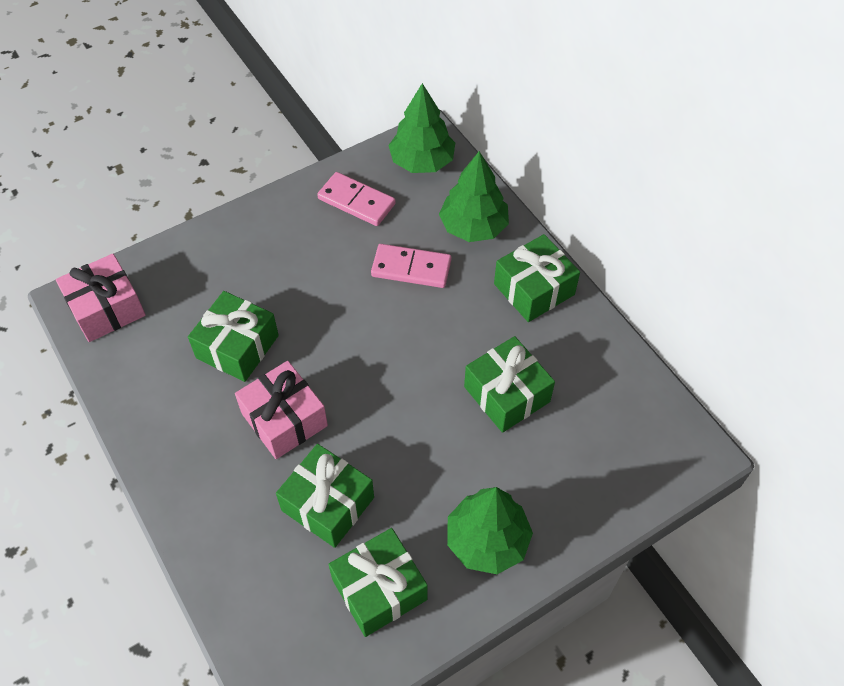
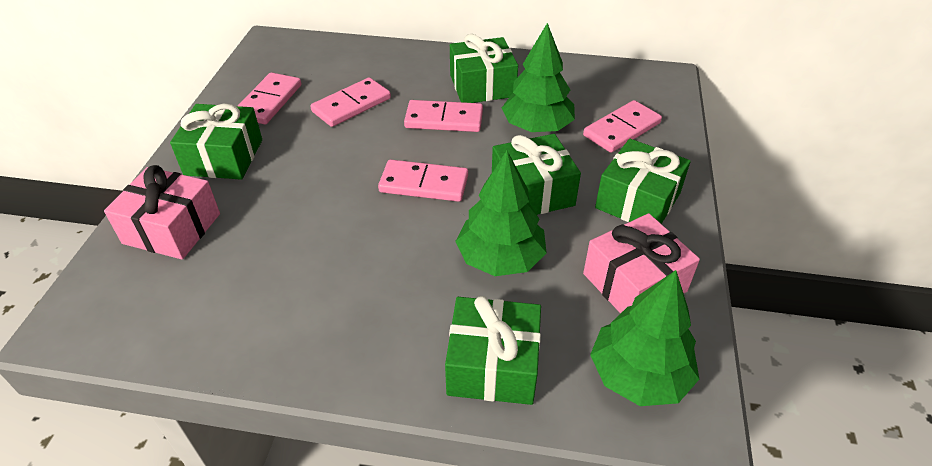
pink domino: 2 -> 5

